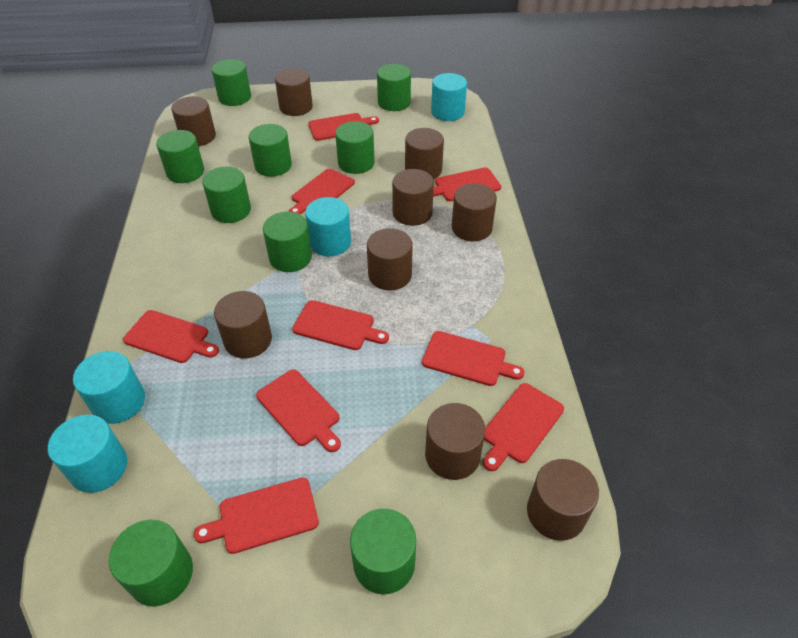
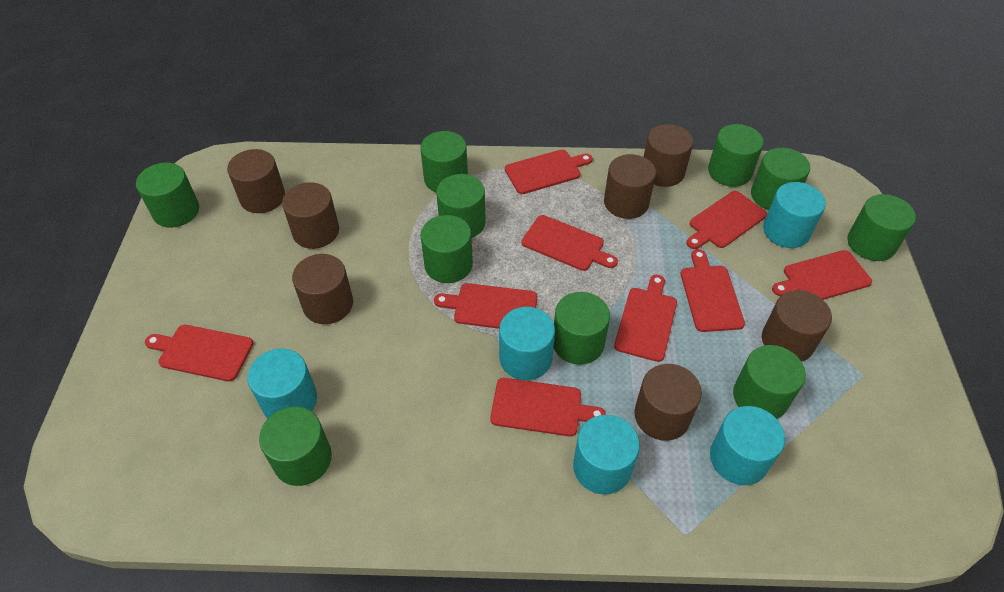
brown cylinder: 9 -> 7
green cylinder: 9 -> 10
turquoise cylinder: 4 -> 5

